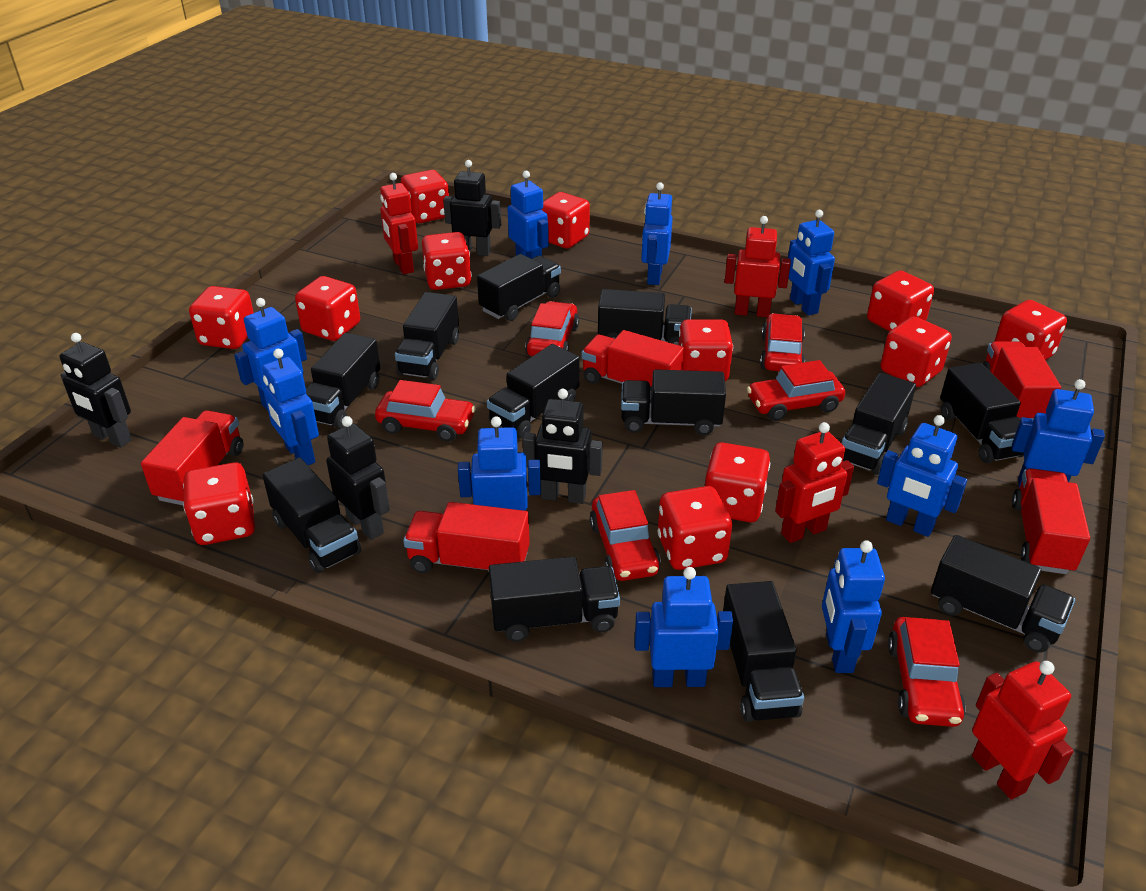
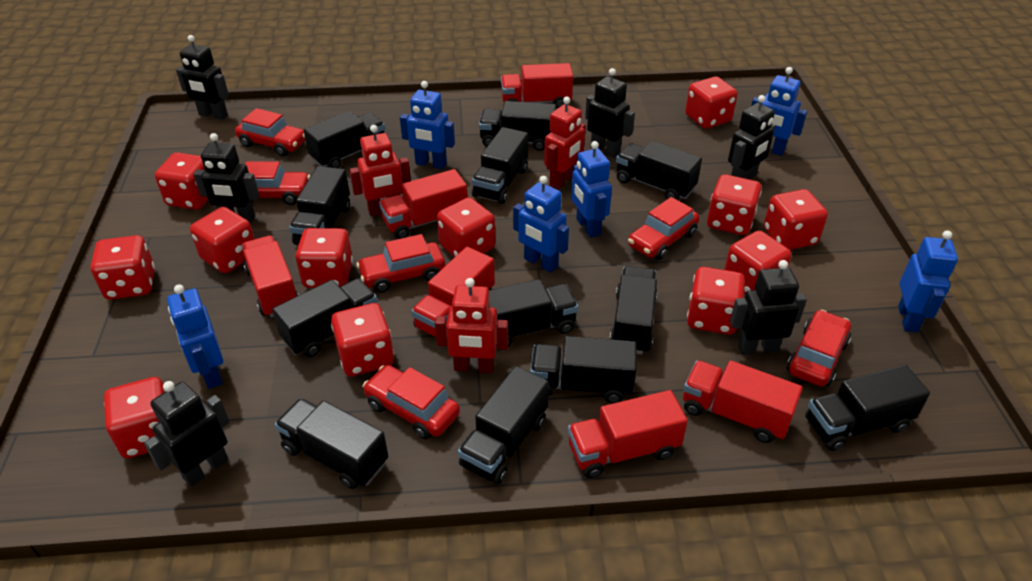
black robot: 4 -> 6
blue robot: 10 -> 6
red robot: 4 -> 3
red truck: 5 -> 6

